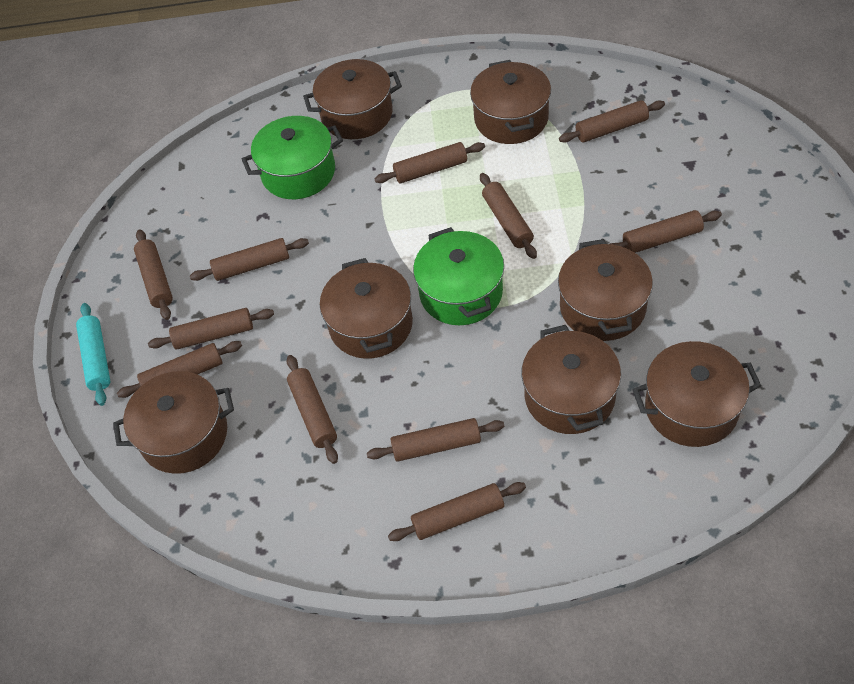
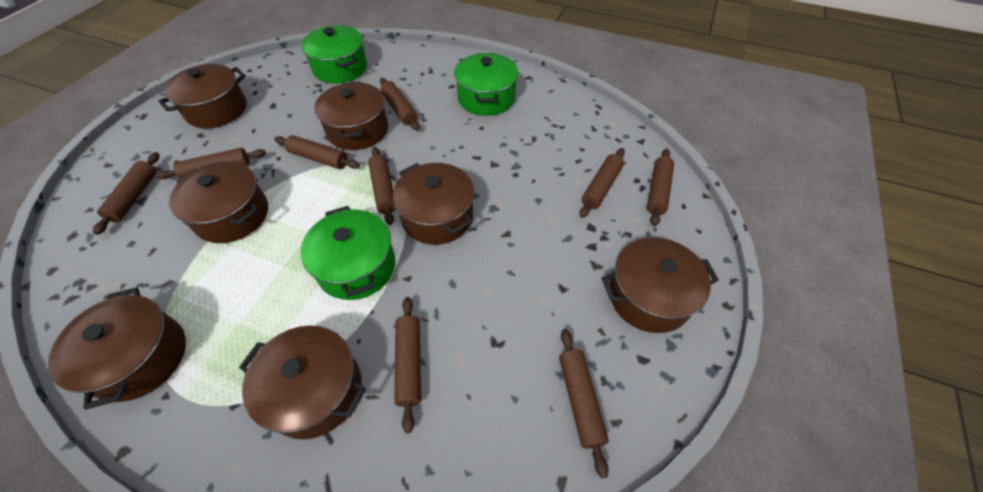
brown rolling pin: 11 -> 9
green pot: 2 -> 3
turquoise rolling pin: 1 -> 0

